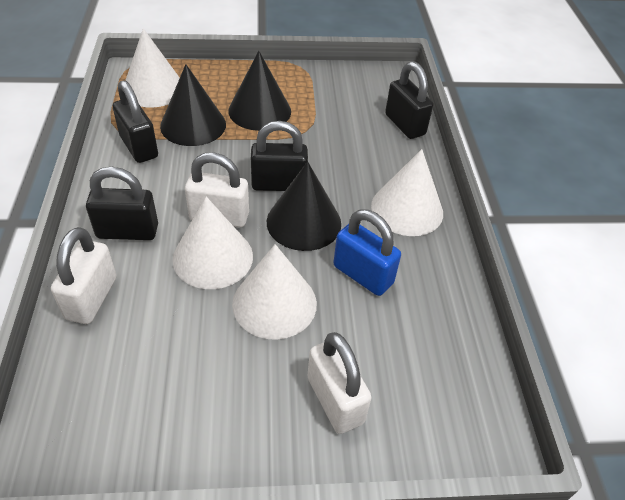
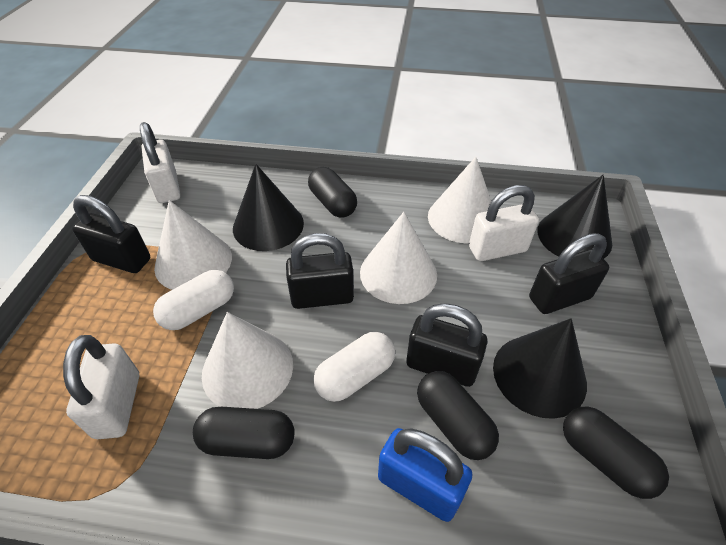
black capsule: 0 -> 4
white capsule: 0 -> 2

